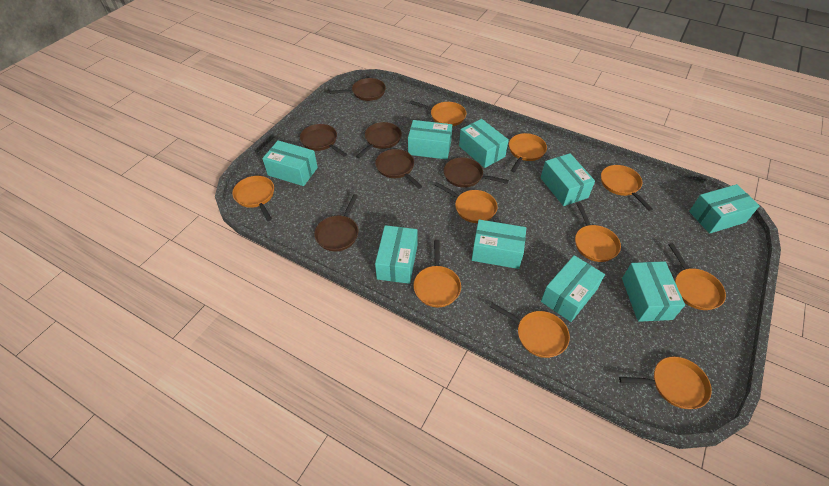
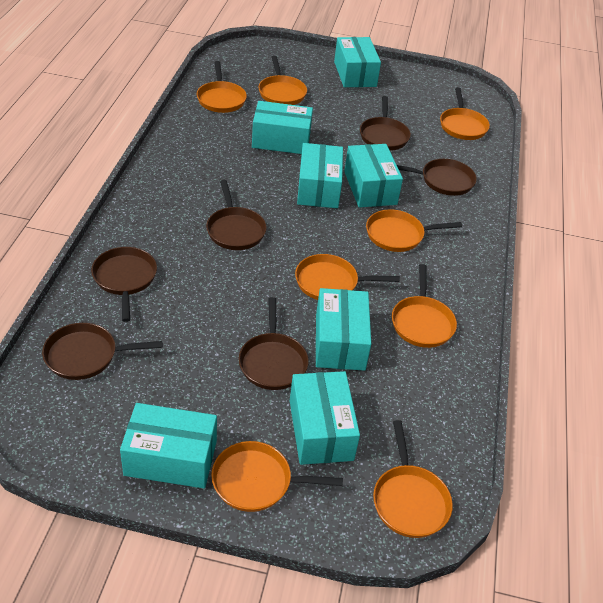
orange pan: 10 -> 8
turquoise box: 9 -> 7

